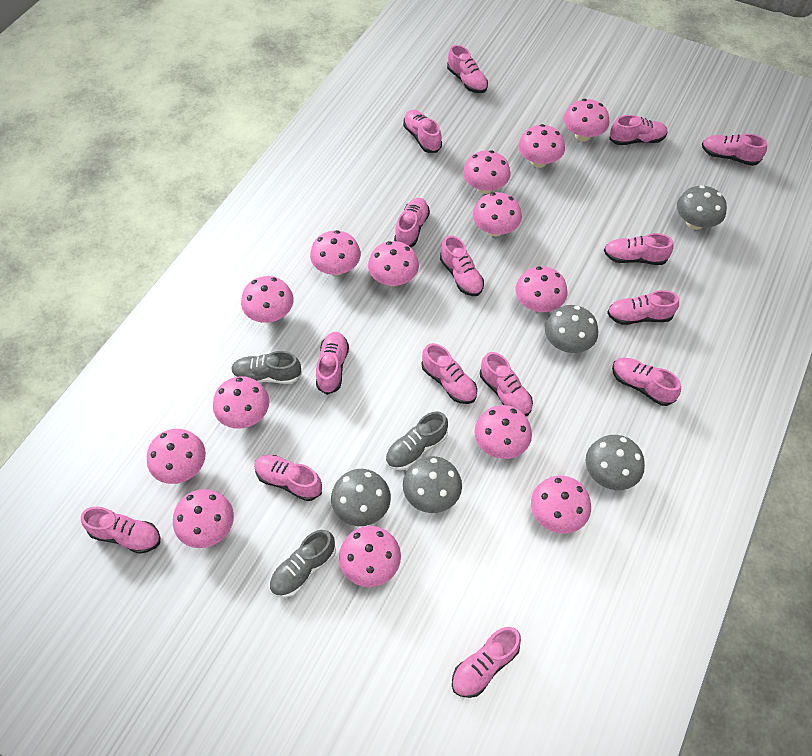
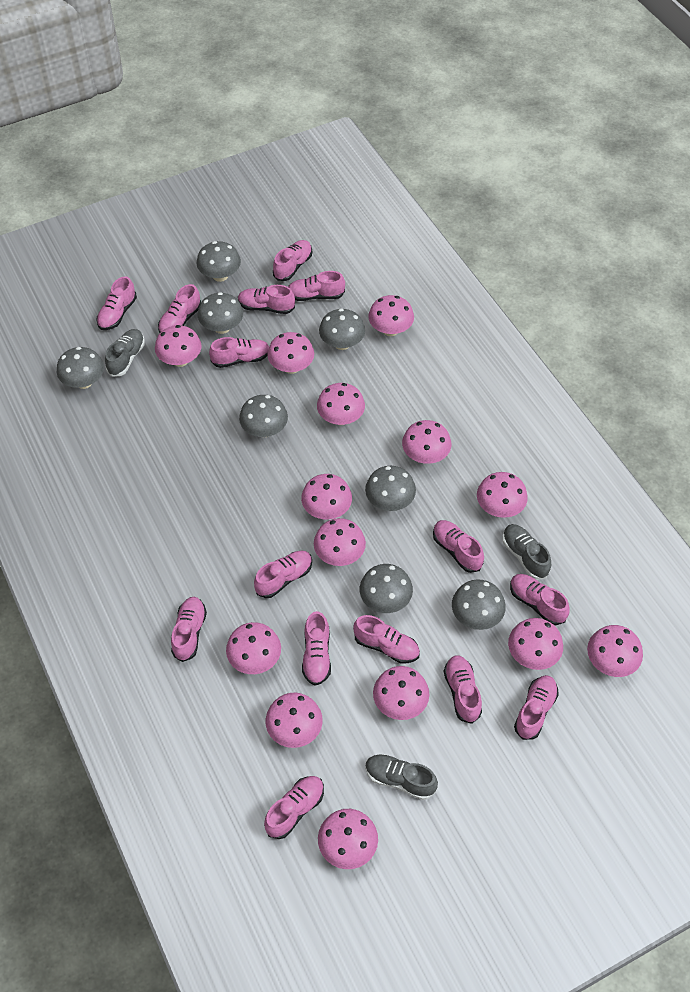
grey mushroom: 5 -> 8

